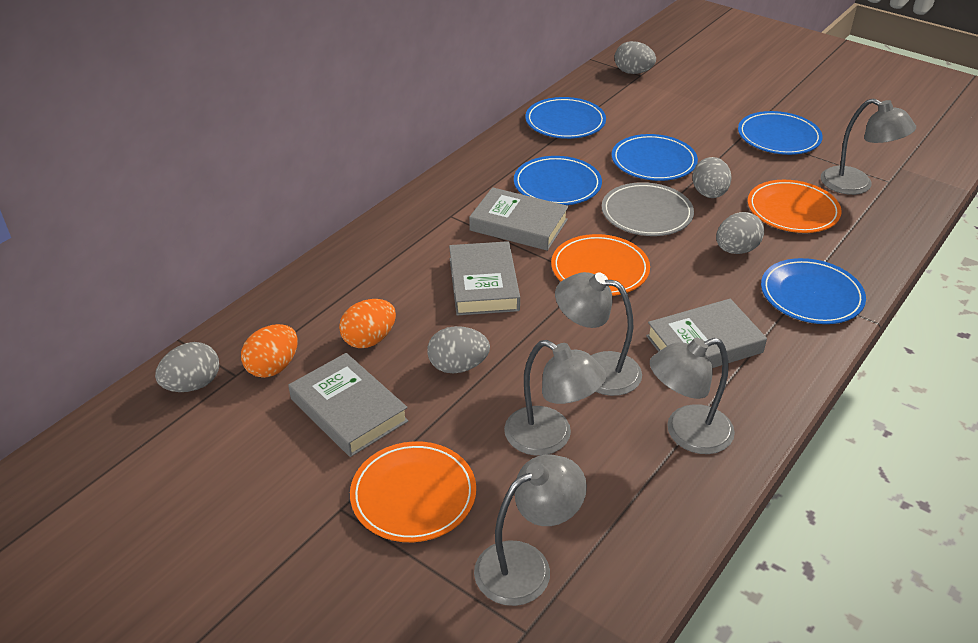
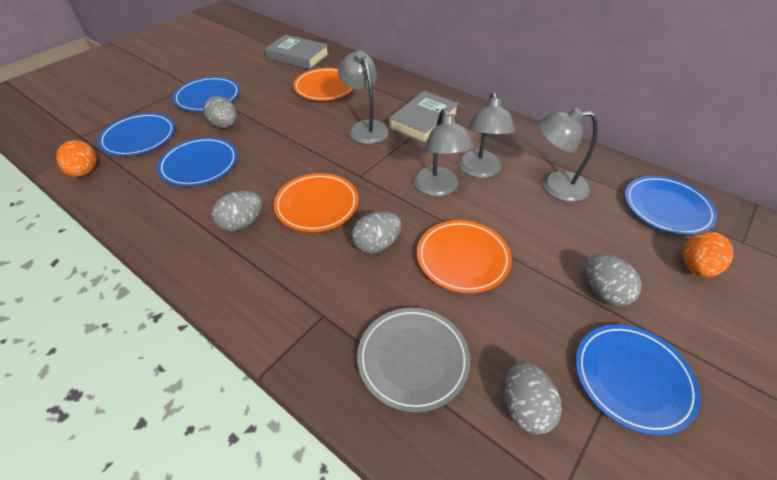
grey book: 4 -> 2
grey lamp: 5 -> 4

